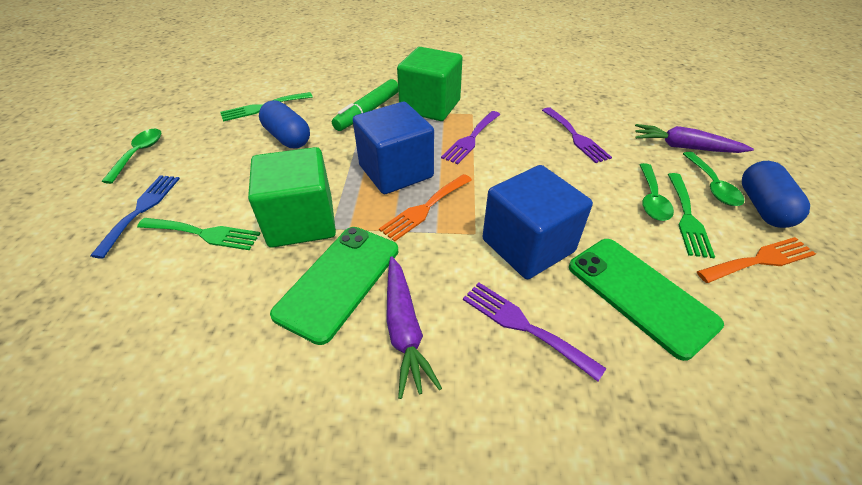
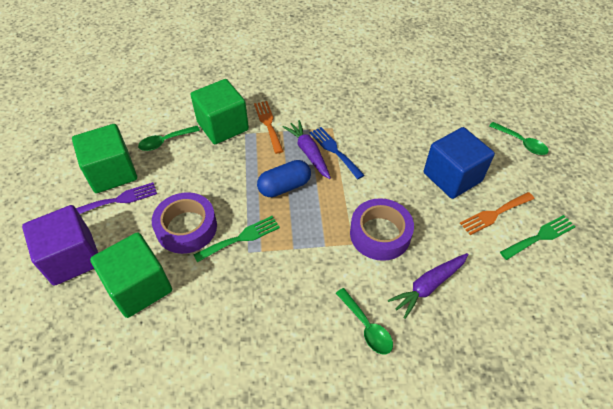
blue capsule: 2 -> 1
blue cube: 2 -> 1
green cube: 2 -> 3
green fork: 3 -> 2
green marker: 1 -> 0
green phone: 2 -> 0
purple cube: 0 -> 1
purple fork: 3 -> 1
purple tape: 0 -> 2

